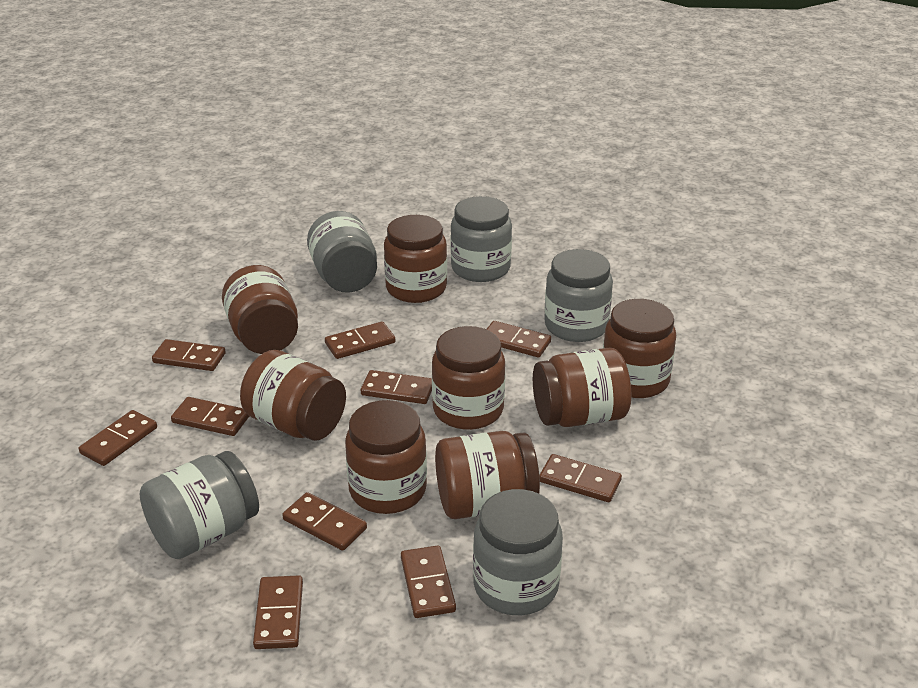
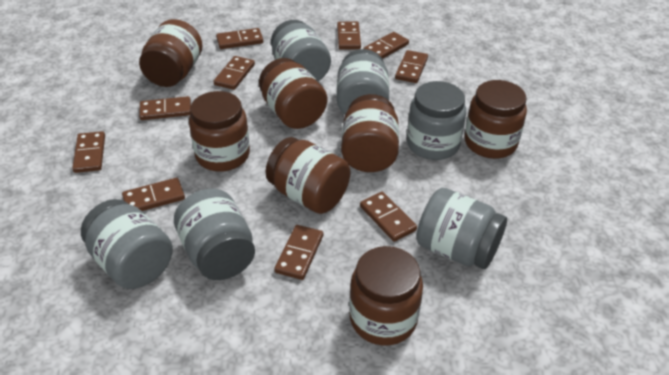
brown jar: 8 -> 7
grey jar: 5 -> 6

